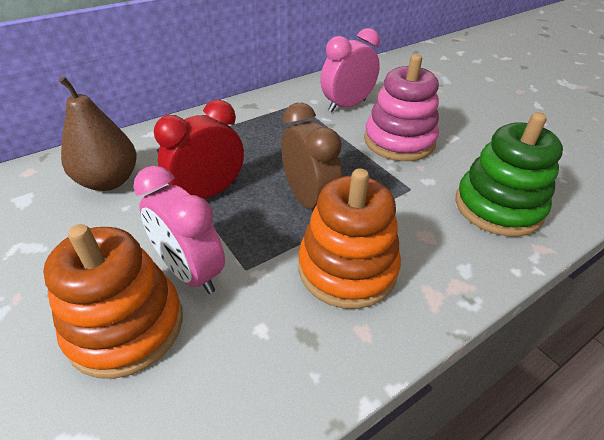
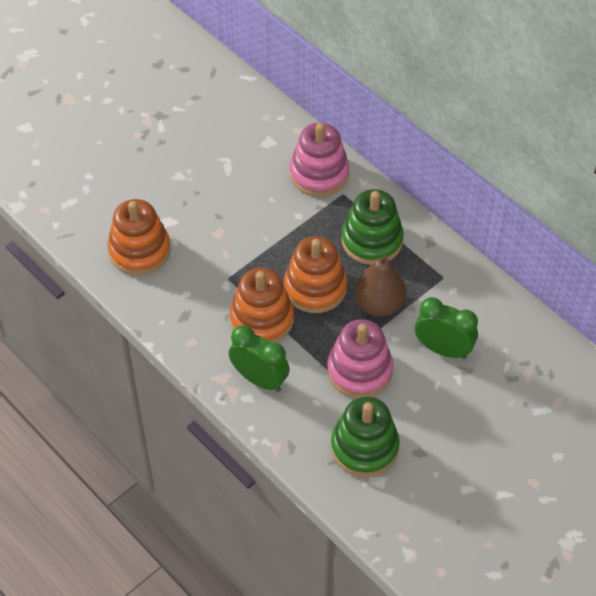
brown clock: 1 -> 0
green clock: 0 -> 2
green stacking toy: 1 -> 2
orange stacking toy: 2 -> 3
pink clock: 2 -> 0
pink stacking toy: 1 -> 2
red clock: 1 -> 0

